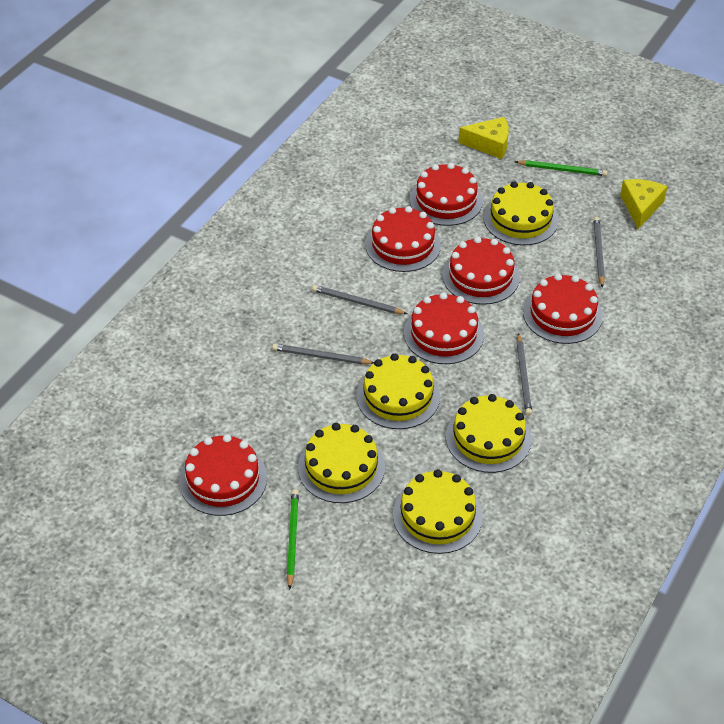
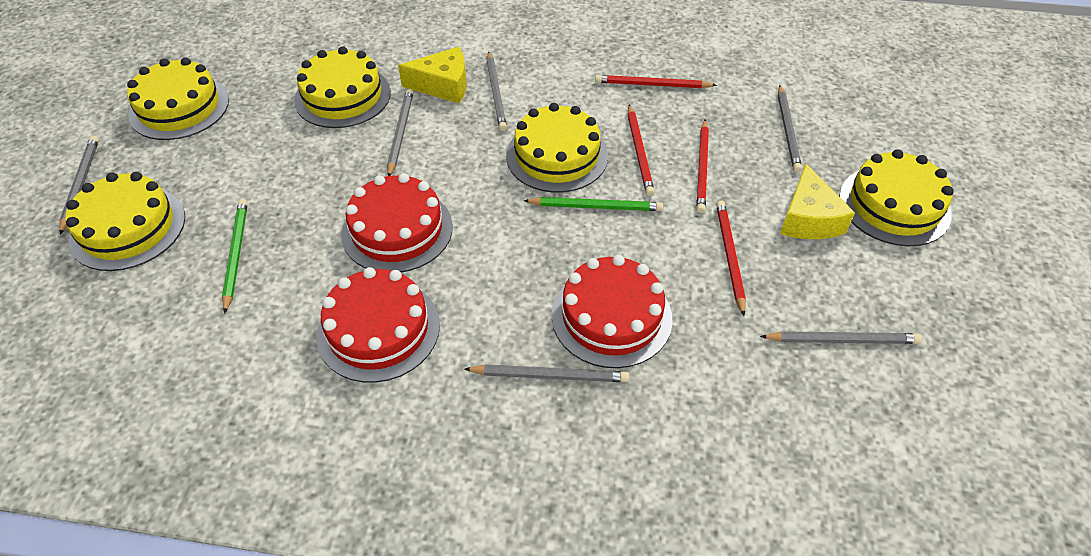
grey pencil: 4 -> 6
red cake: 6 -> 3
red pencil: 0 -> 4

